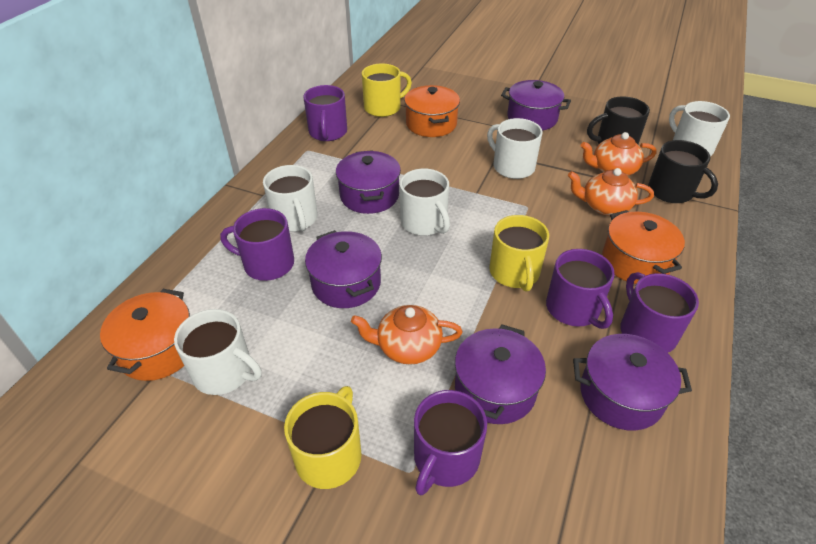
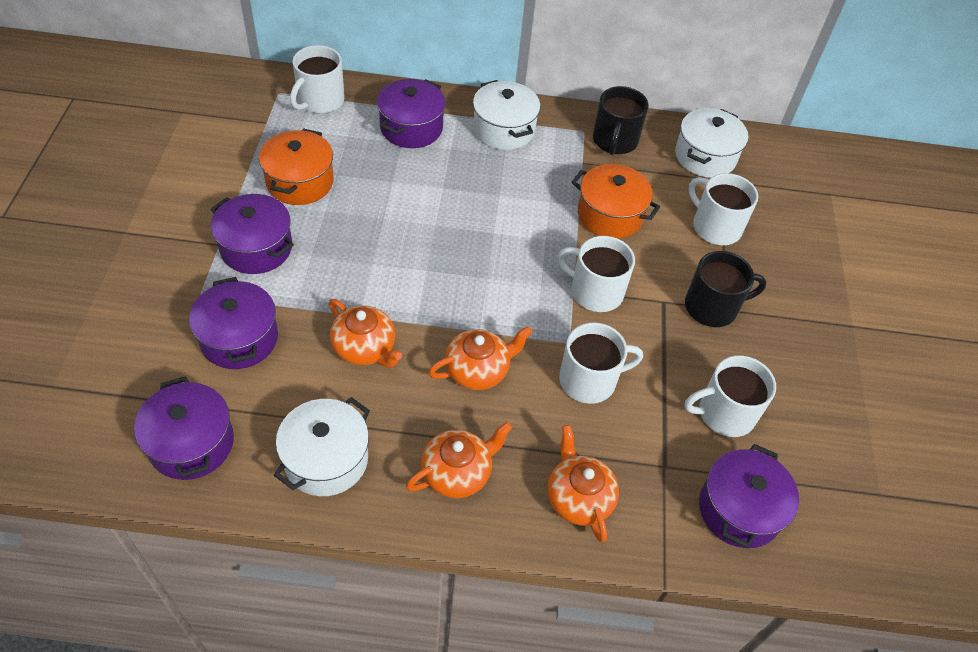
orange pot: 3 -> 2
orange teapot: 3 -> 4
purple mug: 5 -> 0
white pot: 0 -> 3
yellow mug: 3 -> 0

